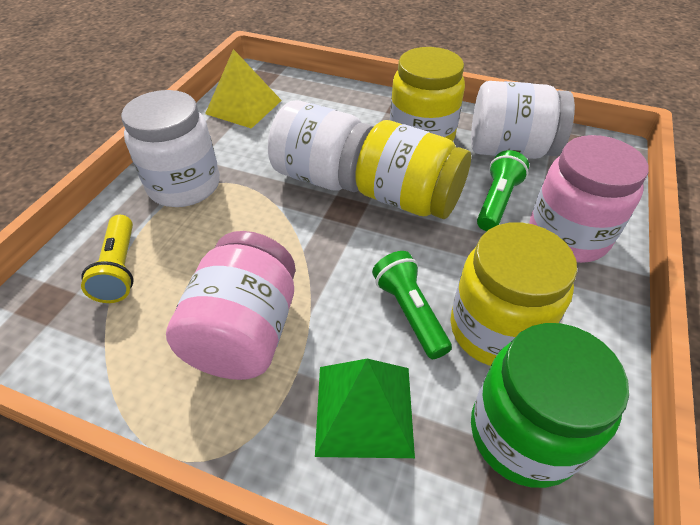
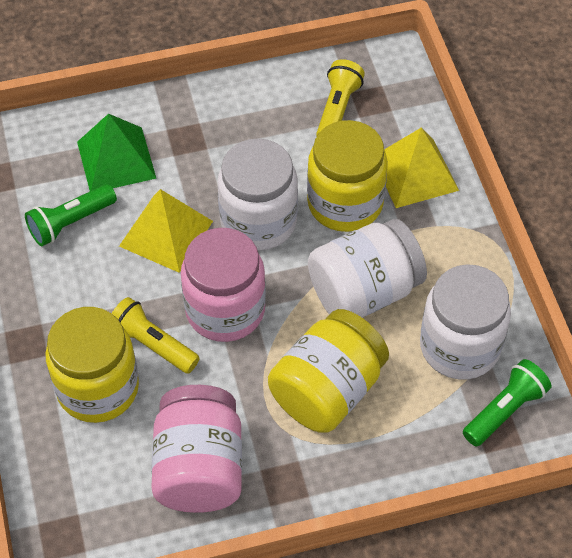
green jar: 1 -> 0
yellow flashlight: 1 -> 2
yellow pyramid: 1 -> 2

